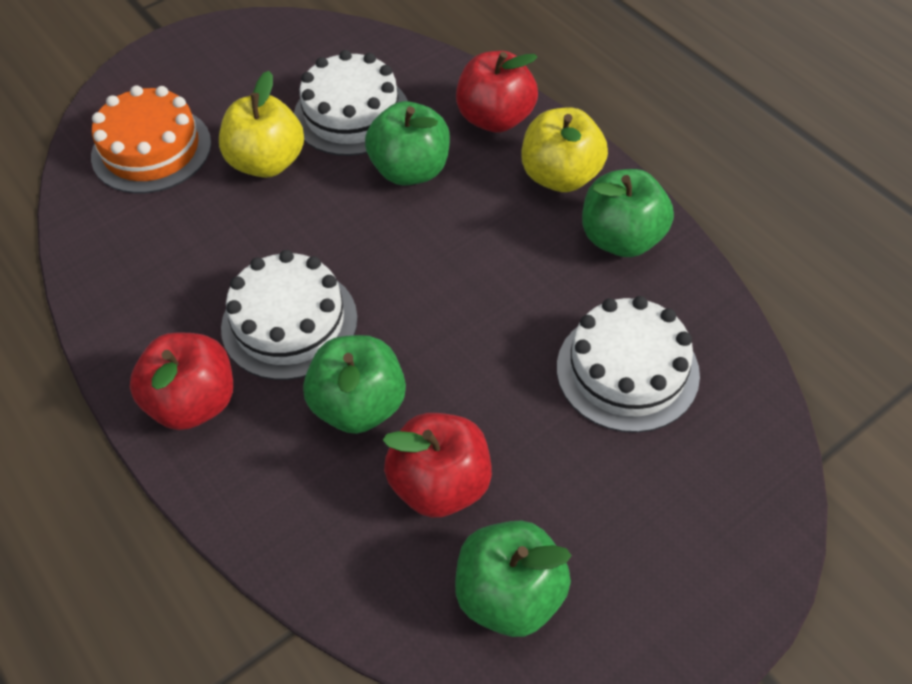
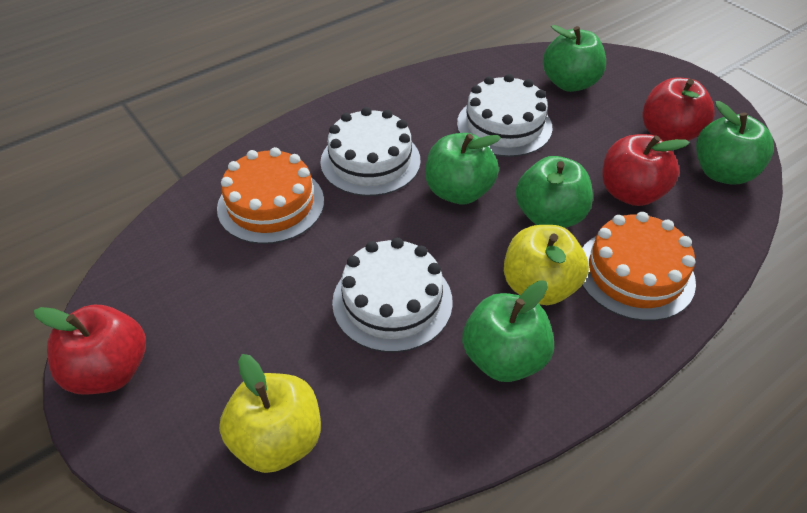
green apple: 4 -> 5
orange cake: 1 -> 2

